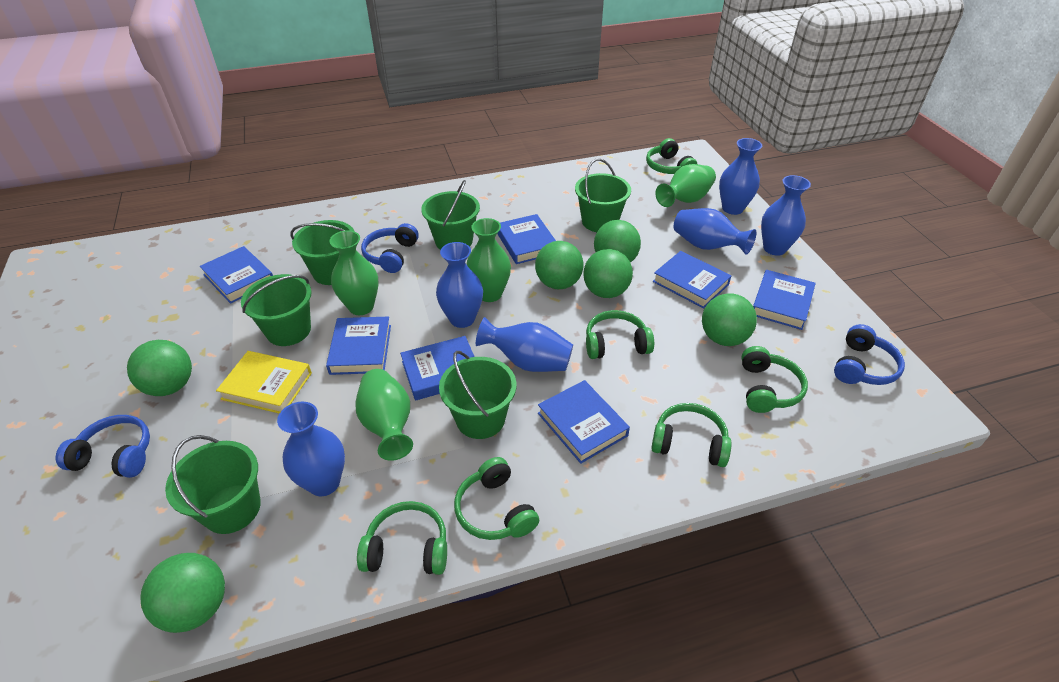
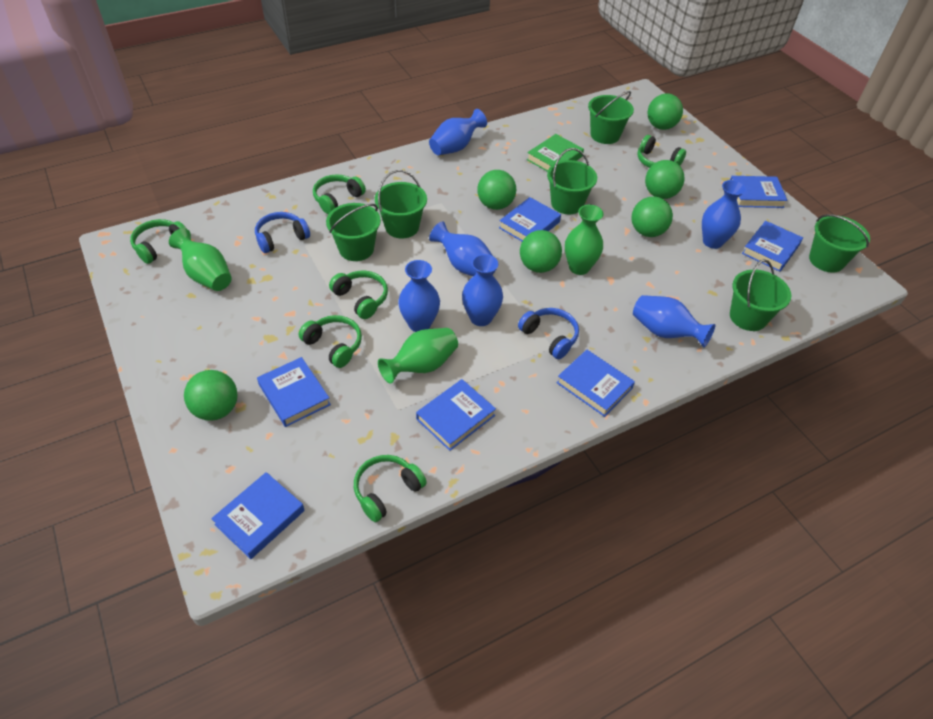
blue headphones: 3 -> 2
green book: 0 -> 1
green vase: 4 -> 3
yellow book: 1 -> 0

